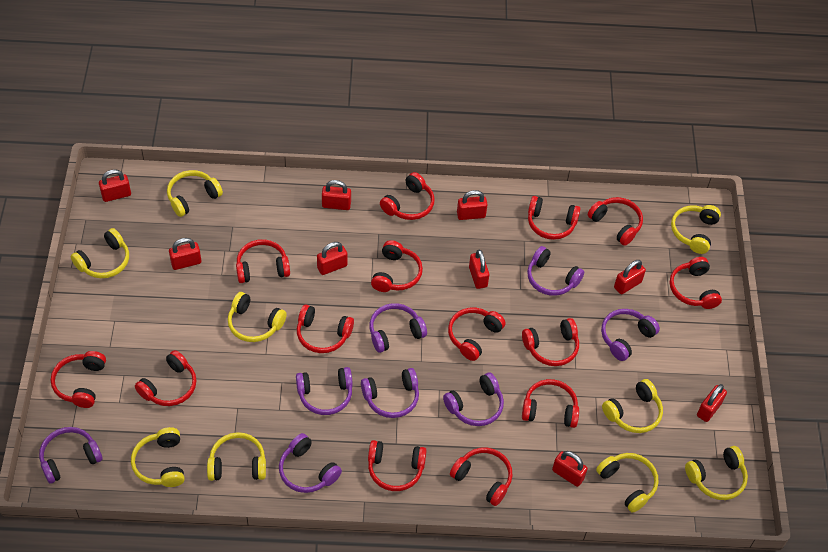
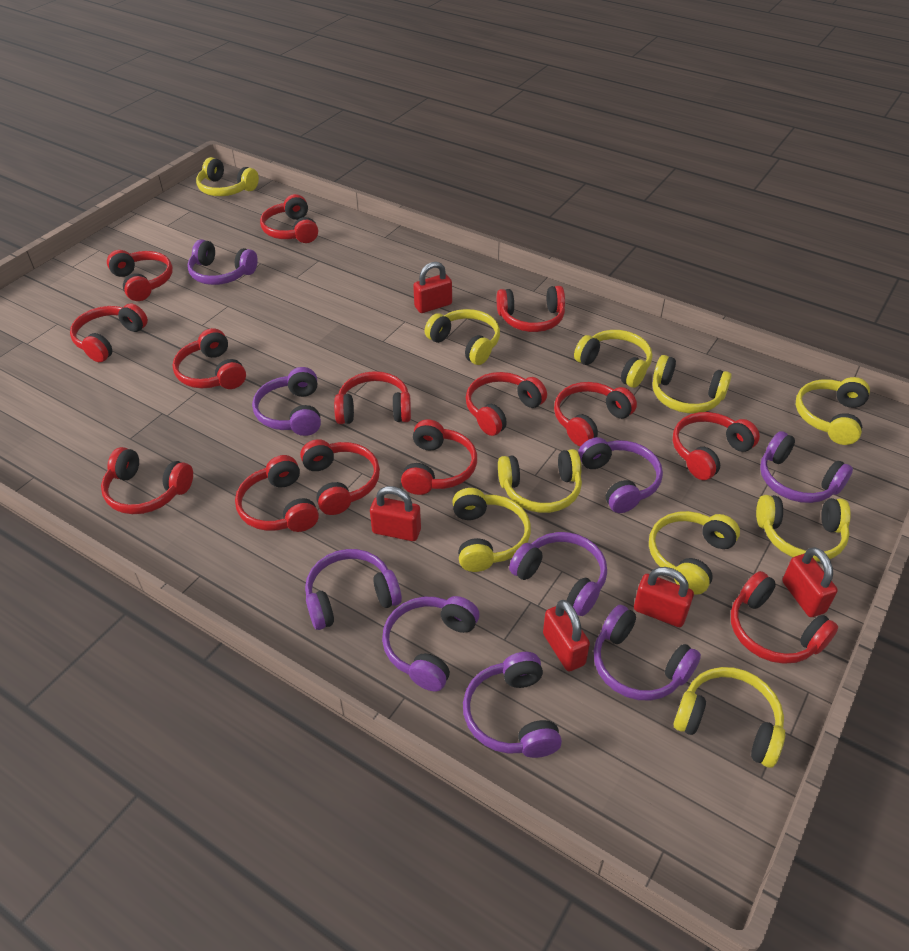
purple headphones: 8 -> 9
red padlock: 9 -> 5
yellow headphones: 9 -> 10

